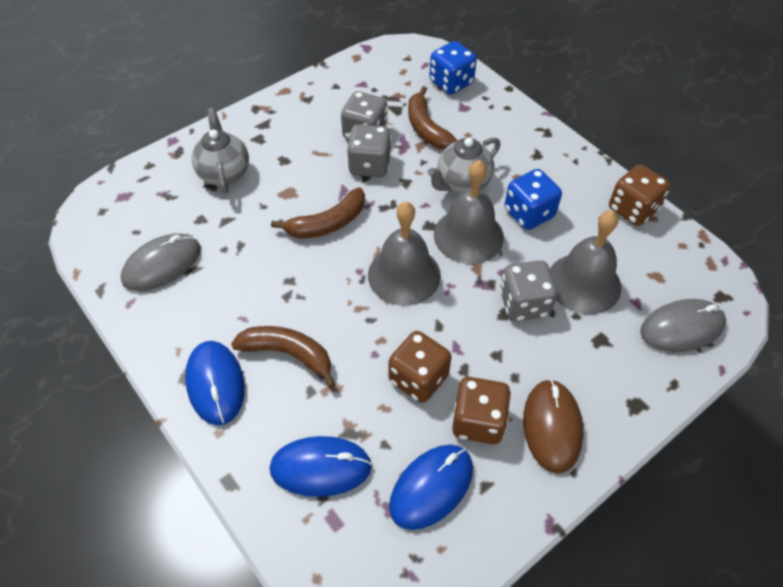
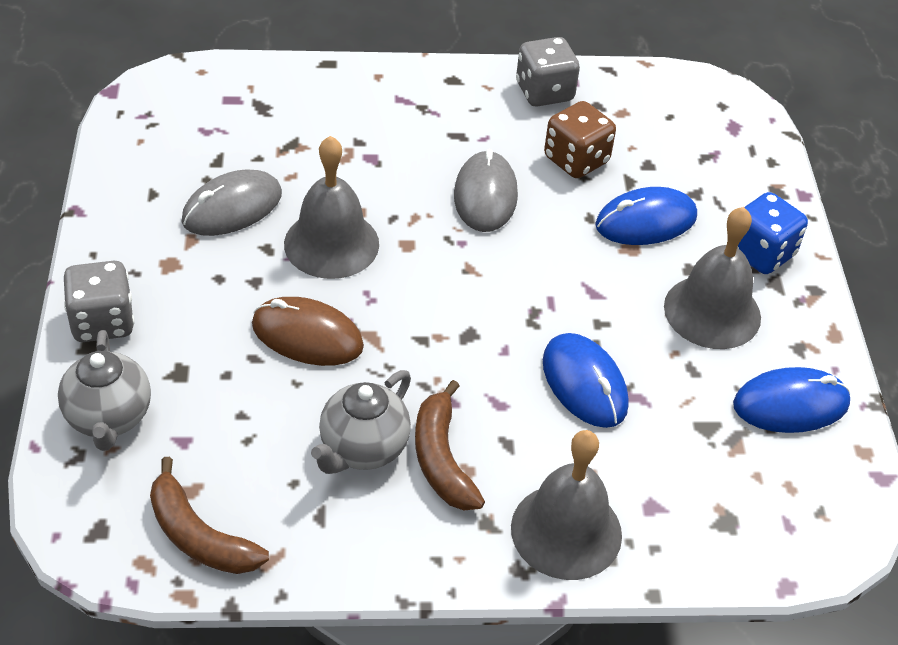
blue dice: 2 -> 1
brown banana: 3 -> 2
brown dice: 3 -> 1
grey dice: 3 -> 2

